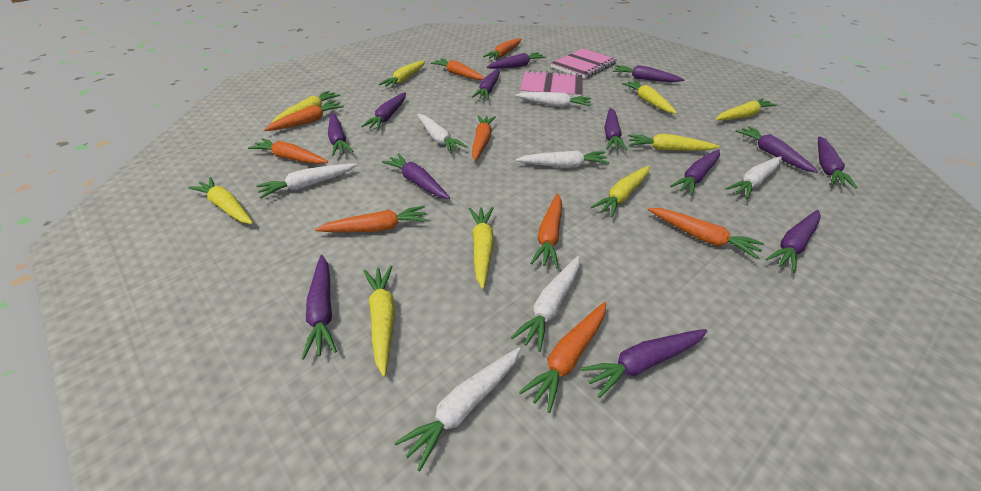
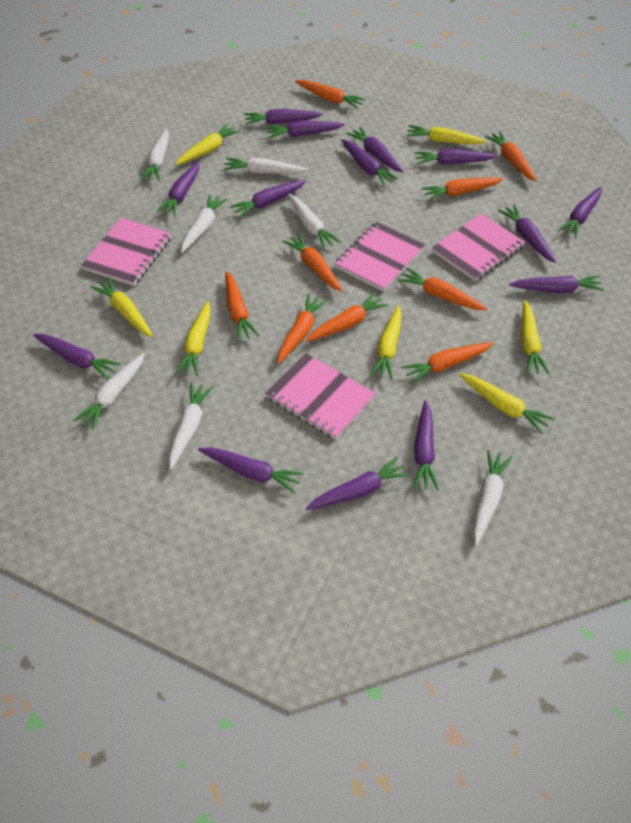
pink notebook: 2 -> 4
purple carrot: 13 -> 14
yellow carrot: 9 -> 7

